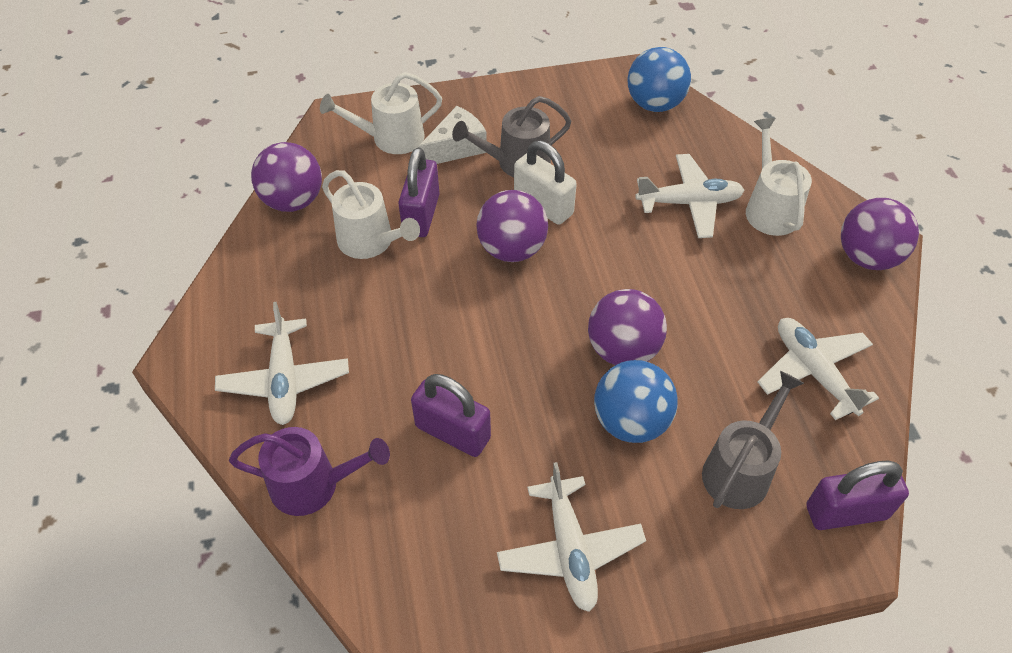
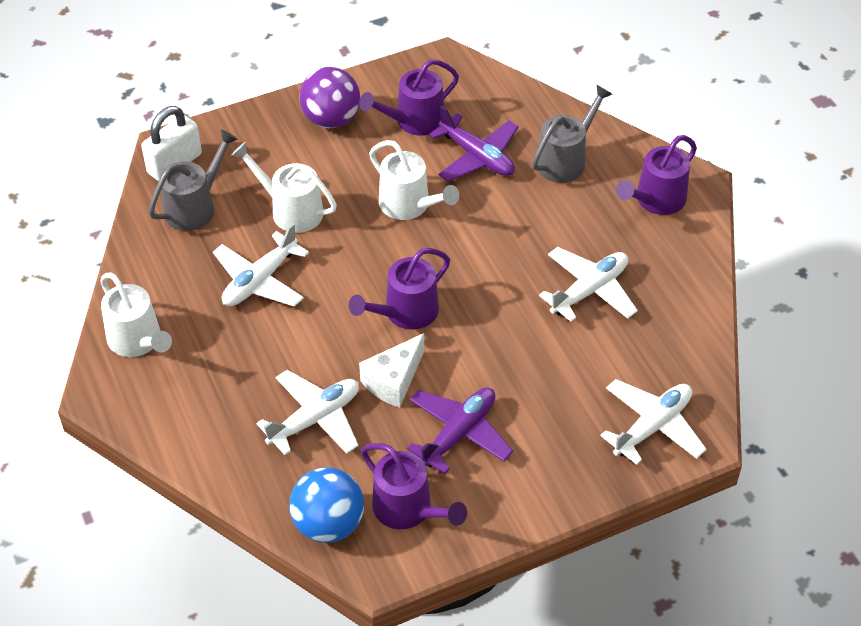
blue ball: 2 -> 1
purple ball: 4 -> 1
purple padlock: 3 -> 0
purple plane: 0 -> 2
purple watering can: 1 -> 4

